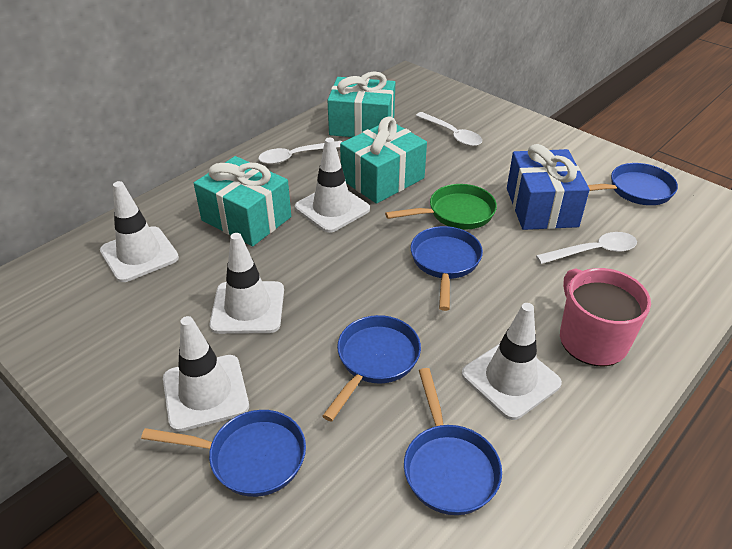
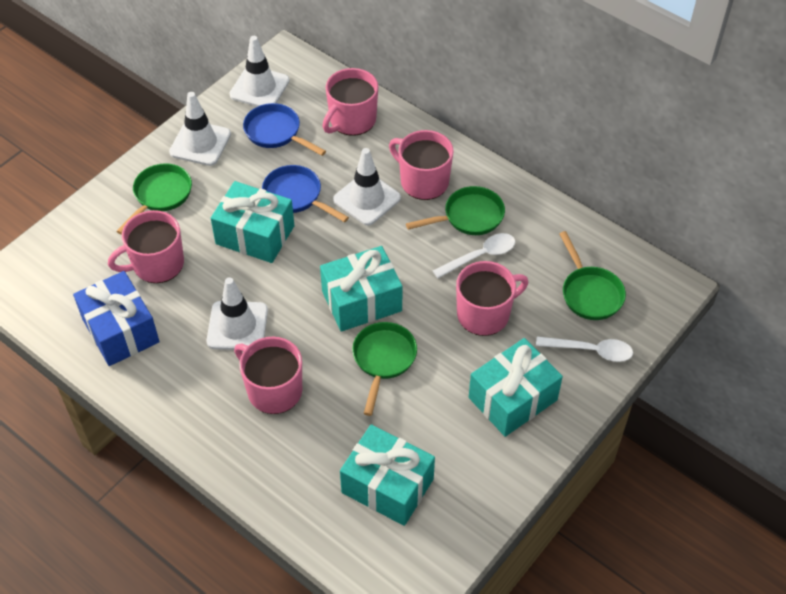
blue pan: 5 -> 2
green pan: 1 -> 4
pink mug: 1 -> 5
turquoise gift: 3 -> 4
white spoon: 3 -> 2
white traffic cone: 5 -> 4

